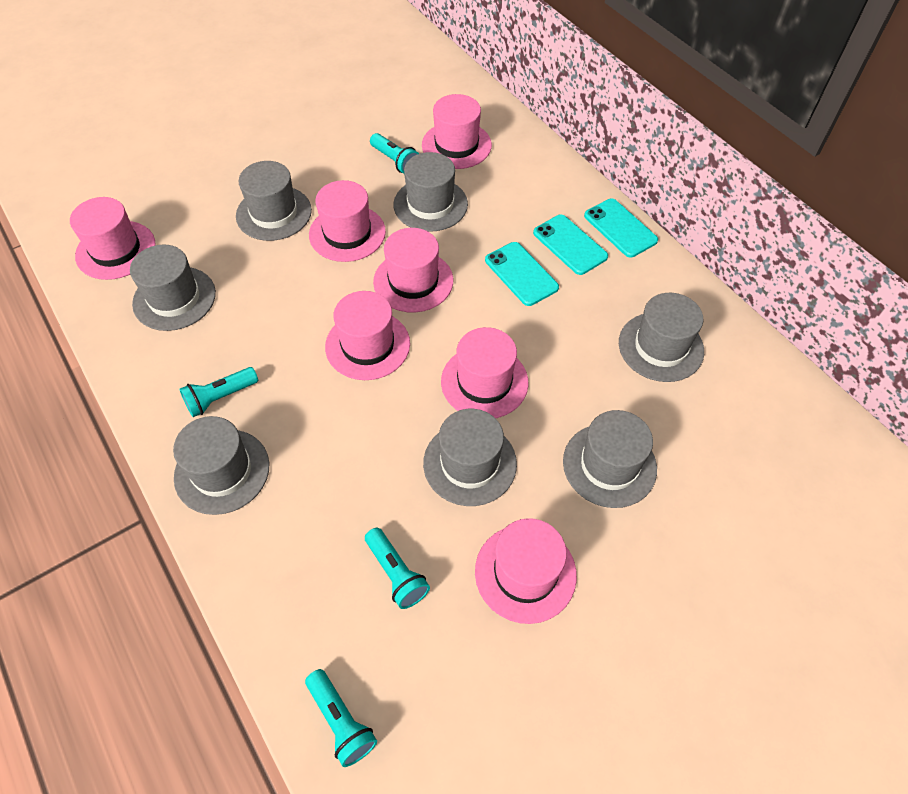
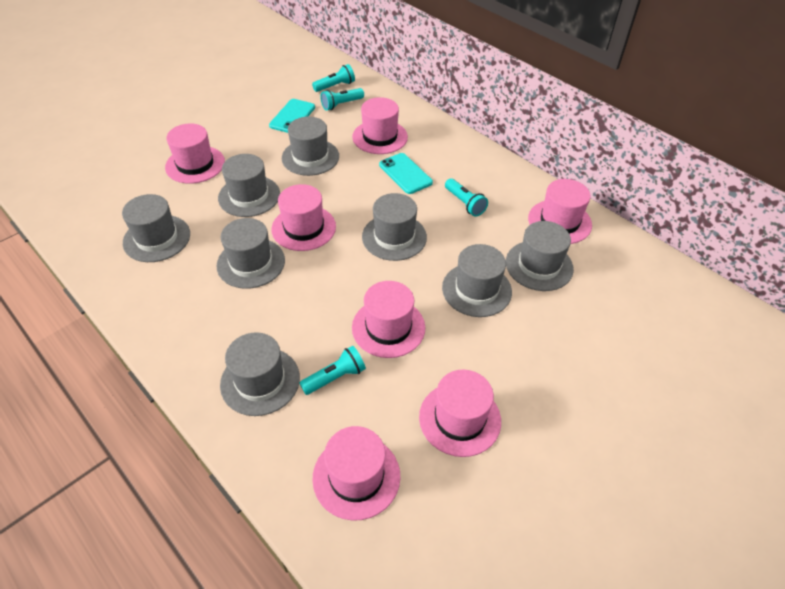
grey hat: 7 -> 8
turquoise phone: 3 -> 2

